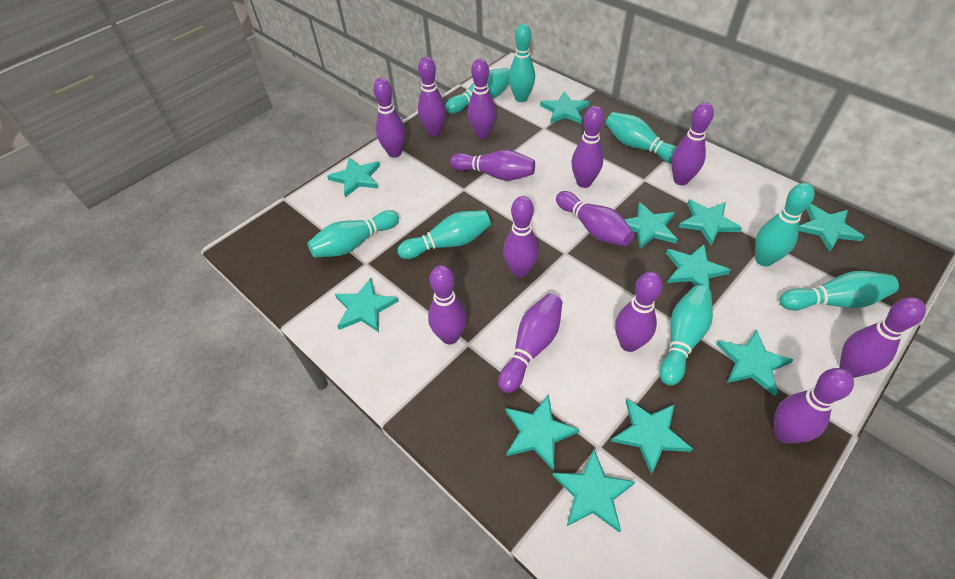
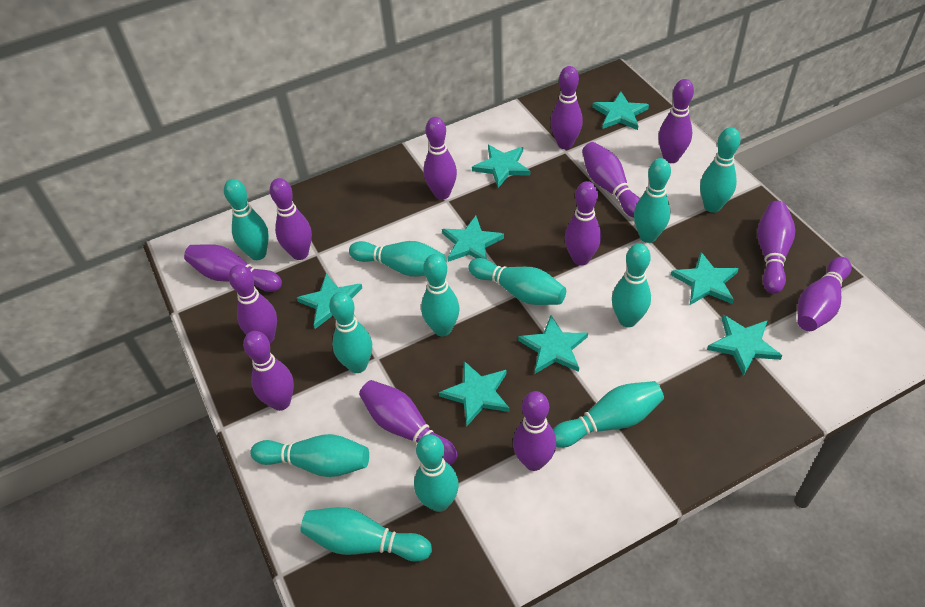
turquoise bowling pin: 8 -> 12
turquoise star: 11 -> 8

